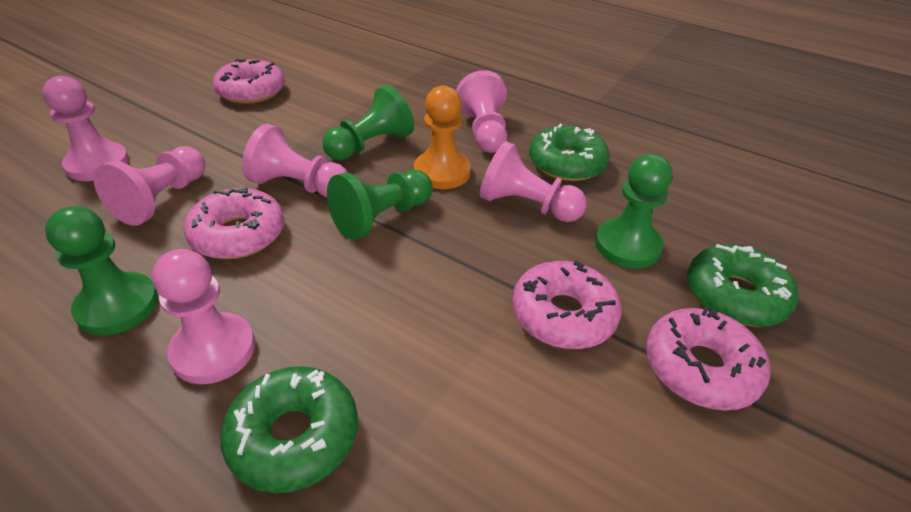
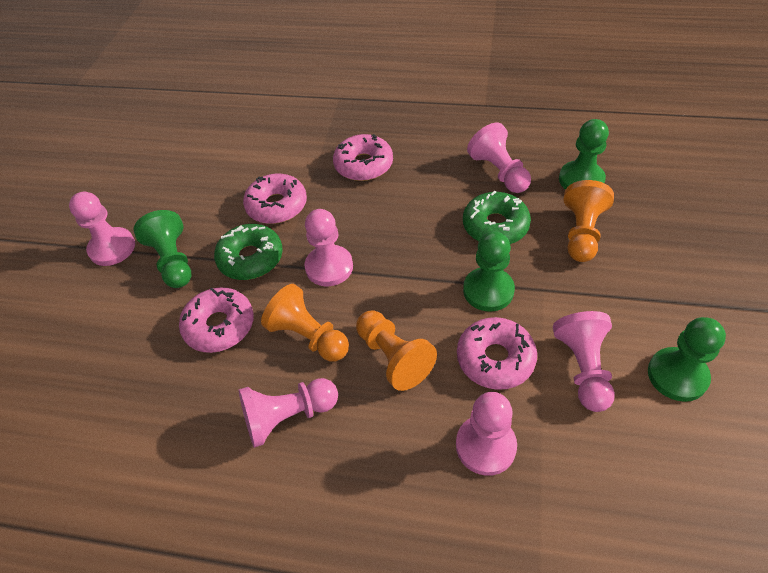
green donut: 3 -> 2
orange pawn: 1 -> 3

